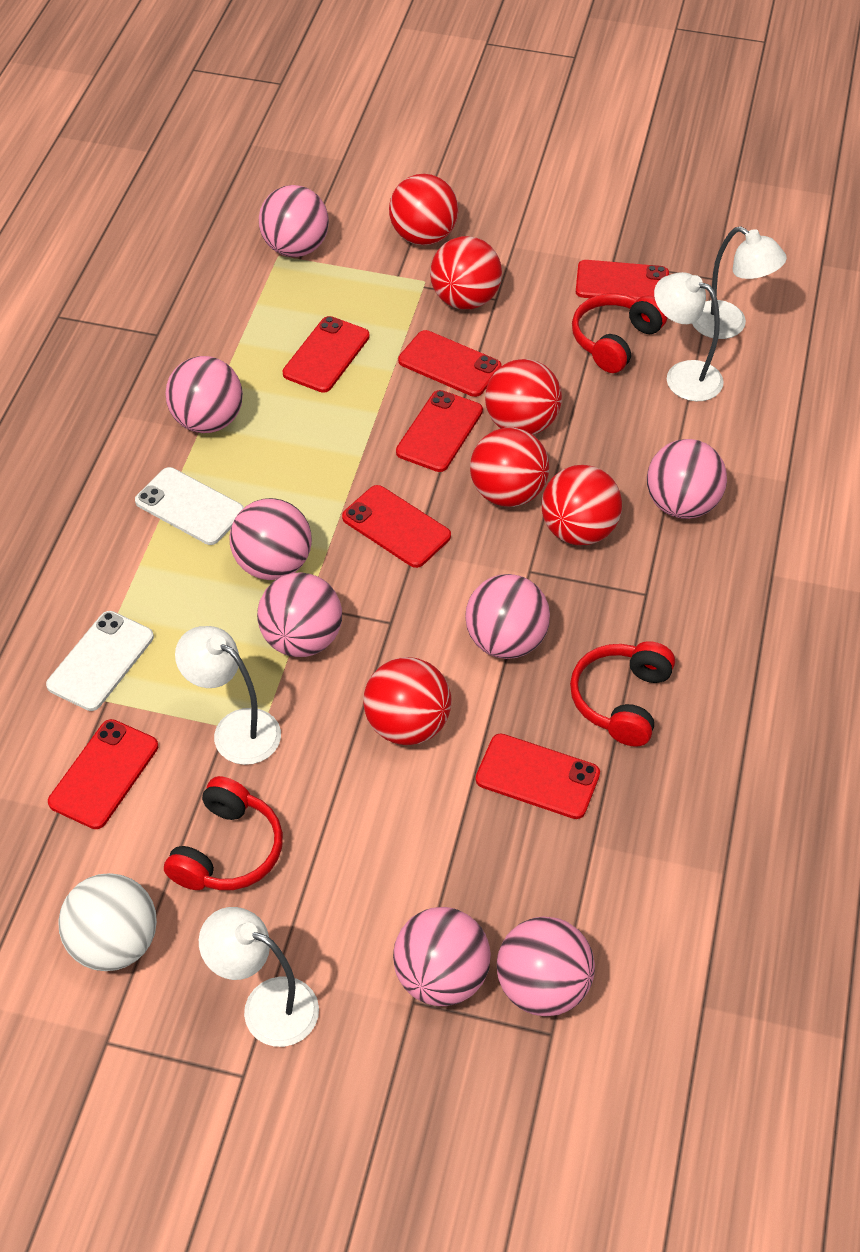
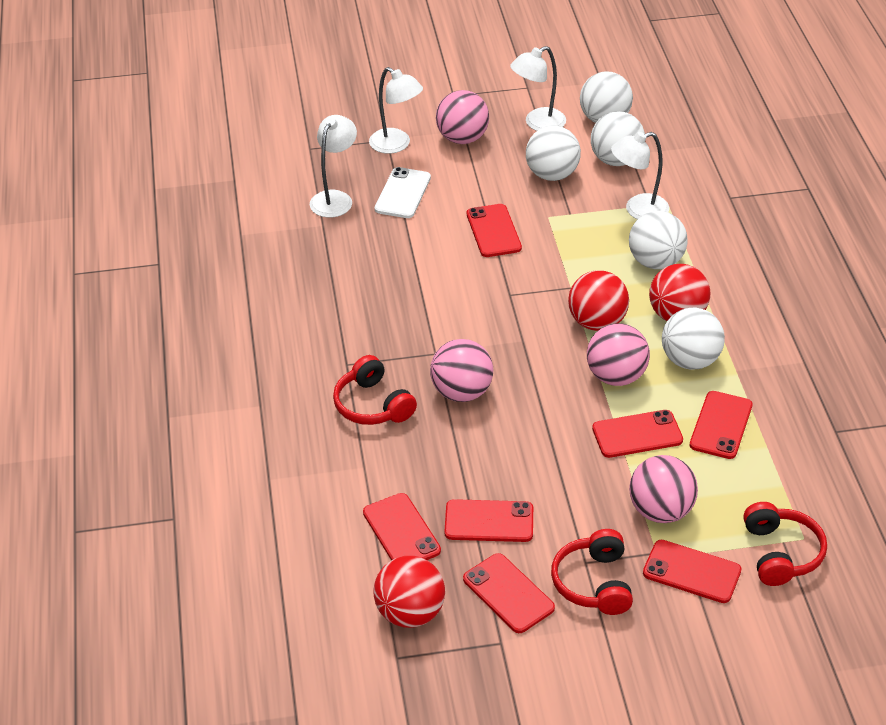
pink ball: 8 -> 4
red ball: 6 -> 3
white ball: 1 -> 5
white phone: 2 -> 1

